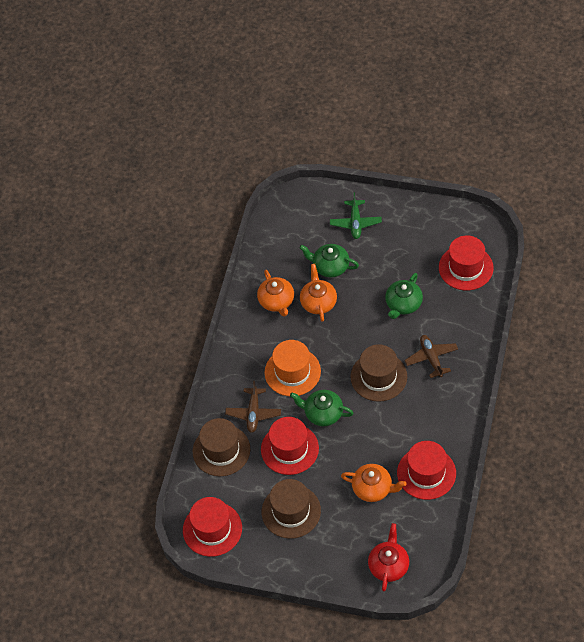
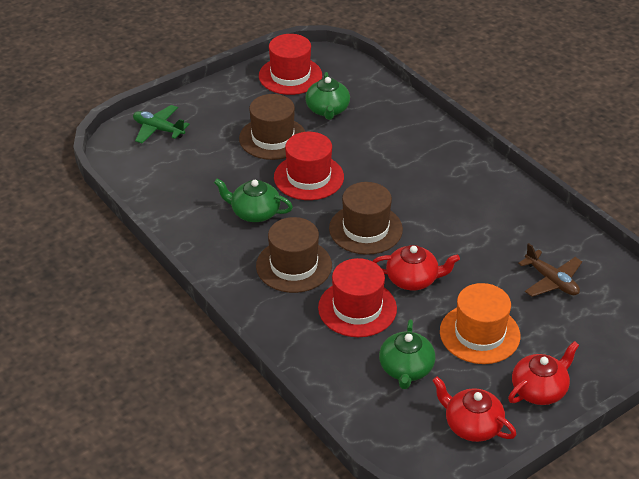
brown plane: 2 -> 1
orange teapot: 3 -> 0
red hat: 4 -> 3
red teapot: 1 -> 3

